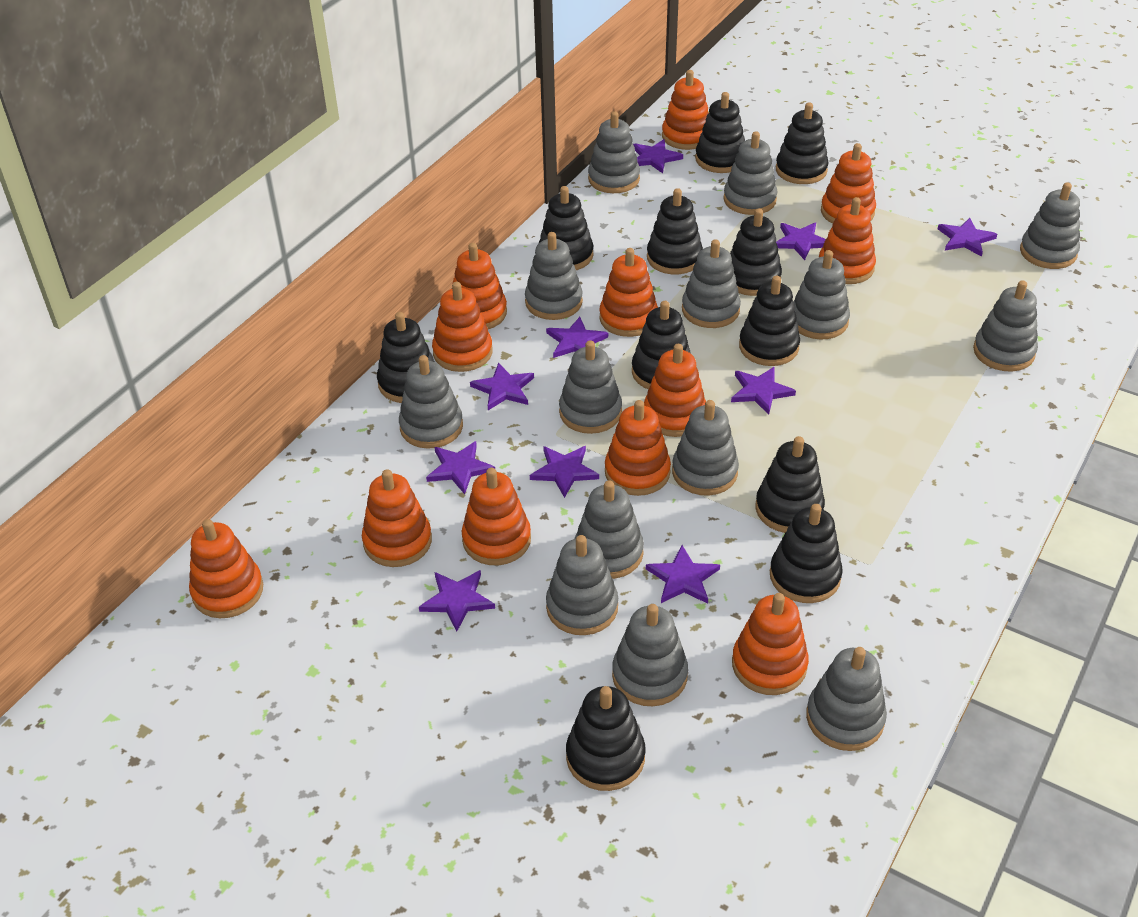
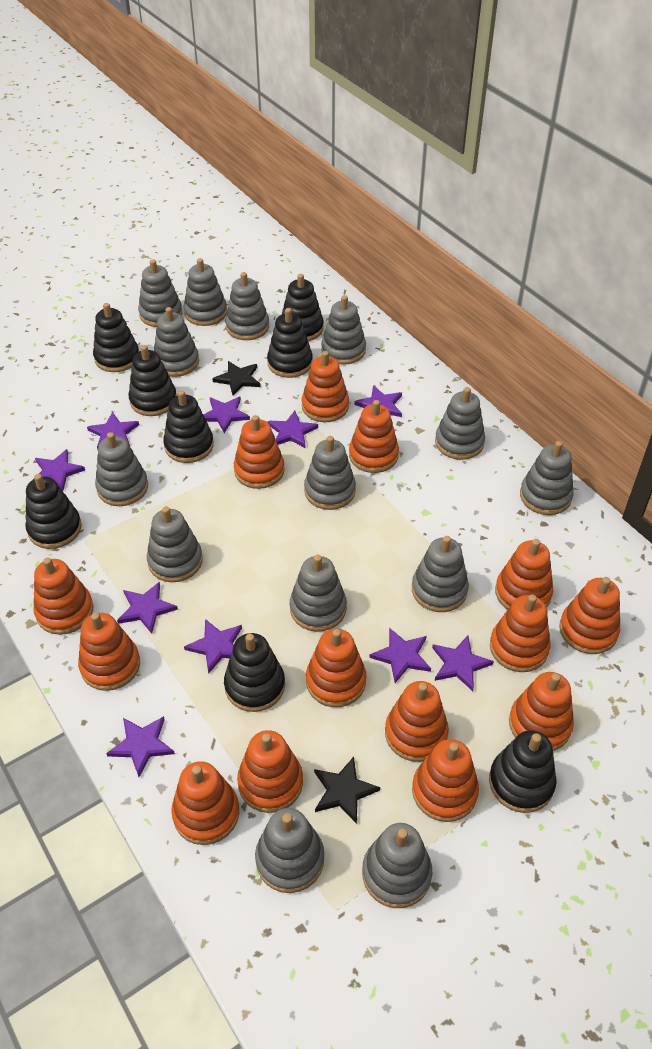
black stacking toy: 11 -> 8
black star: 0 -> 2
orange stacking toy: 12 -> 14

